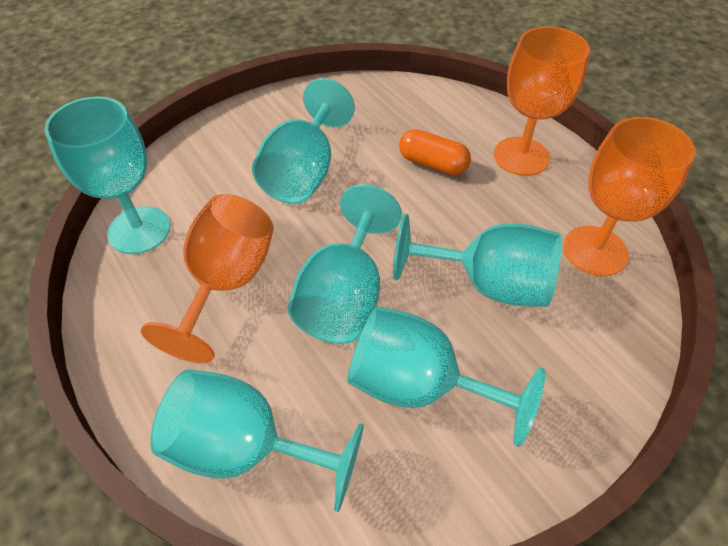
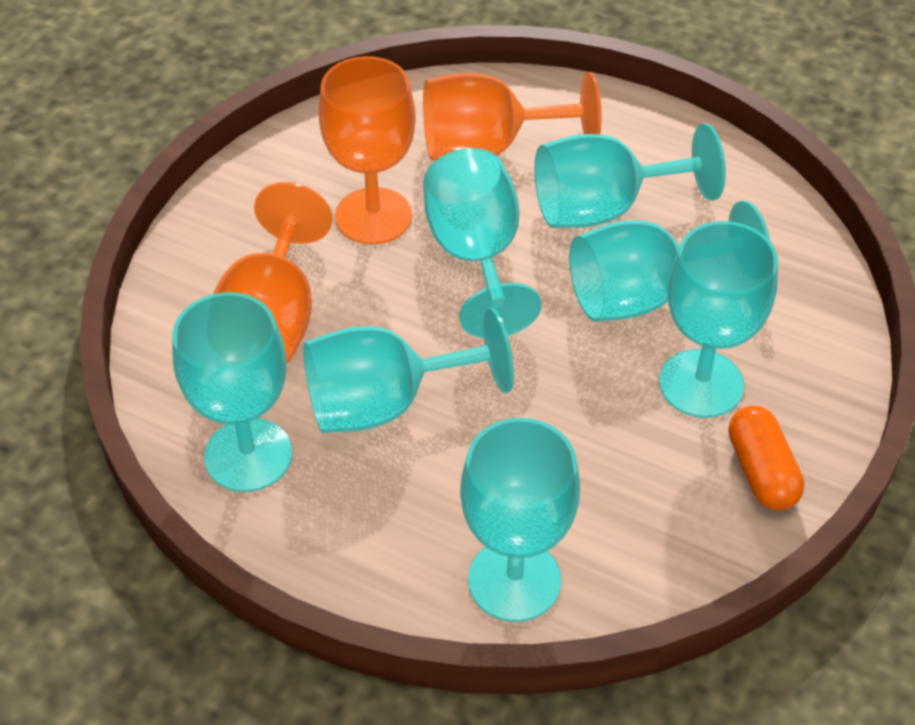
turquoise goblet: 6 -> 7

